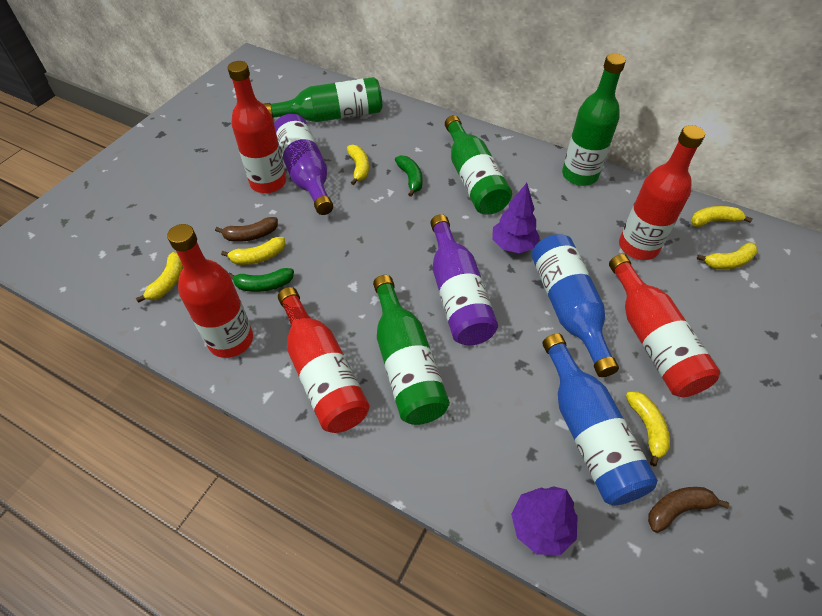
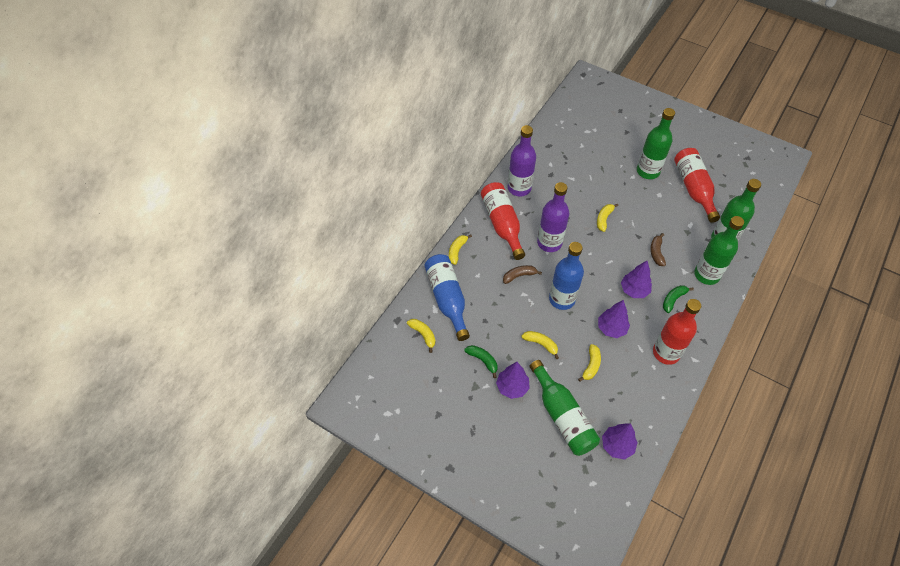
purple tree: 2 -> 4
red bottle: 5 -> 3
yellow banana: 6 -> 5

